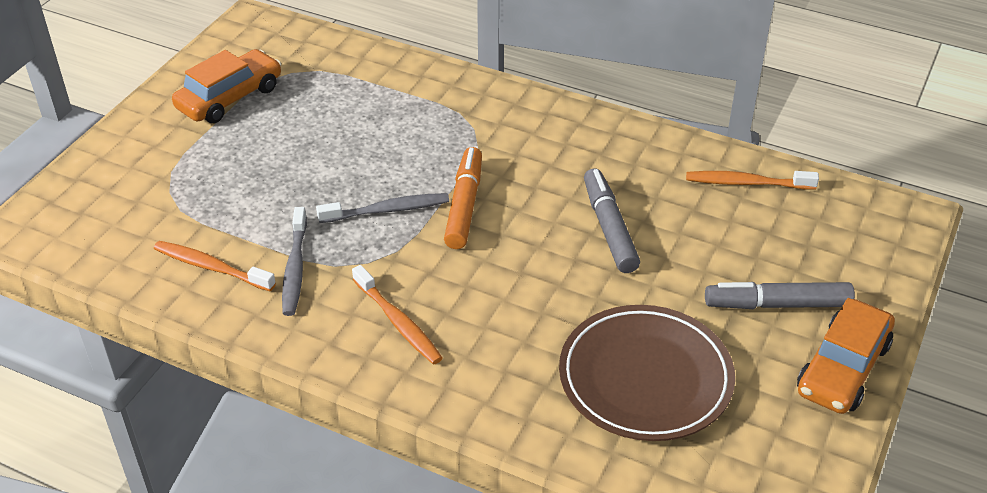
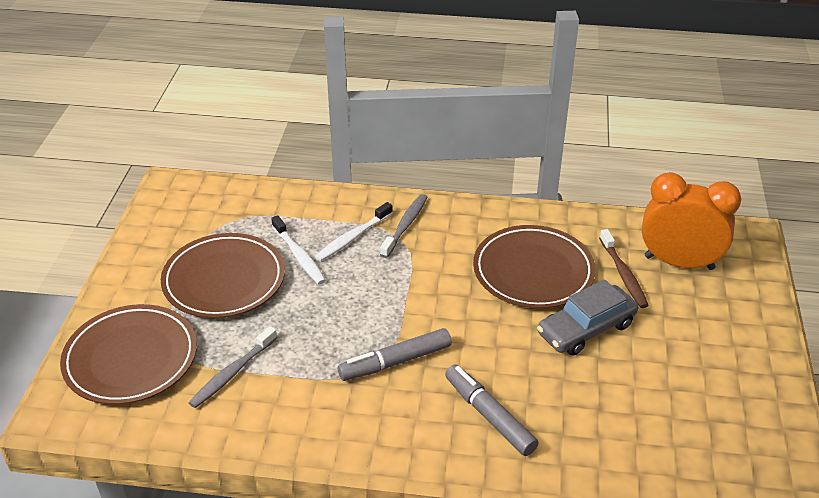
brown plate: 1 -> 3
brown toothbrush: 0 -> 1
grey car: 0 -> 1
orange car: 2 -> 0
orange clock: 0 -> 1
orange marker: 1 -> 0
orange toothbrush: 3 -> 0
white toothbrush: 0 -> 2

